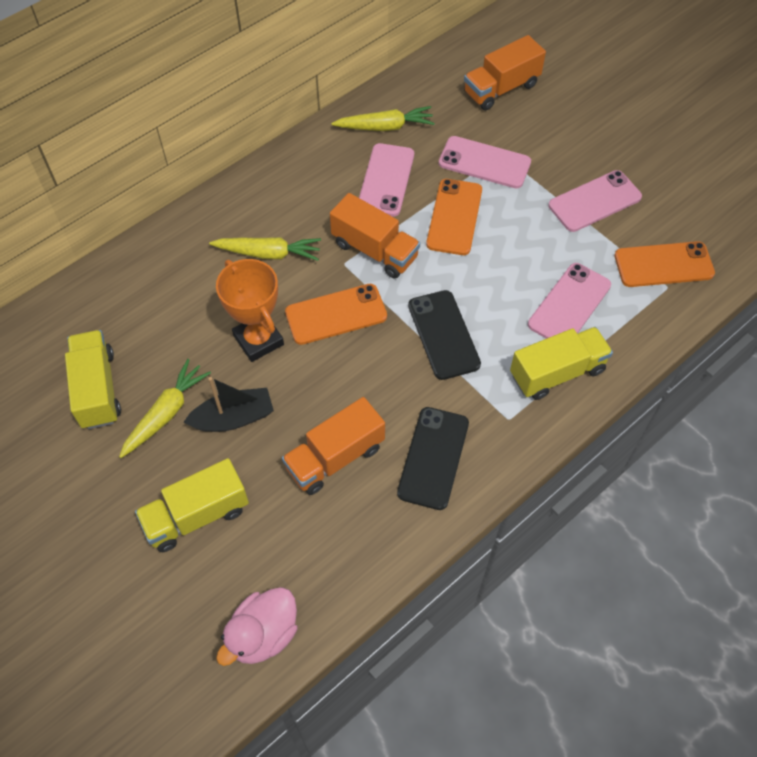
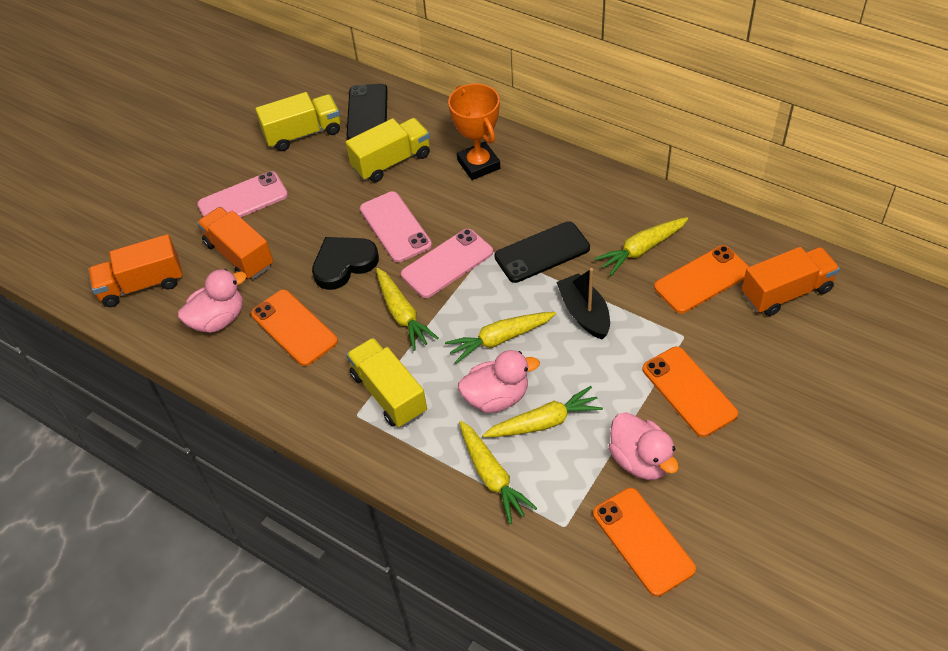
black heart: 0 -> 1
orange phone: 3 -> 4
pink duck: 1 -> 3
pink phone: 4 -> 3
yellow carrot: 3 -> 5

